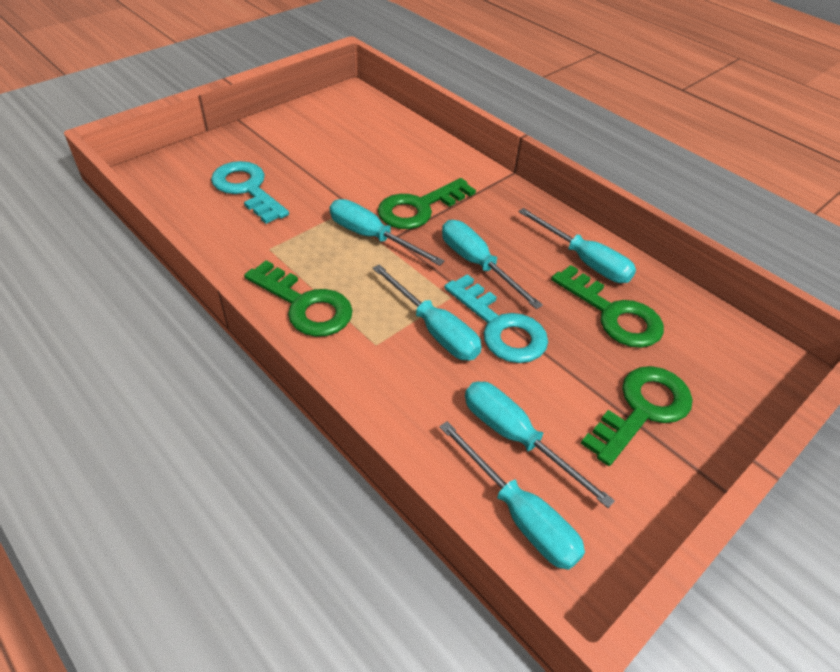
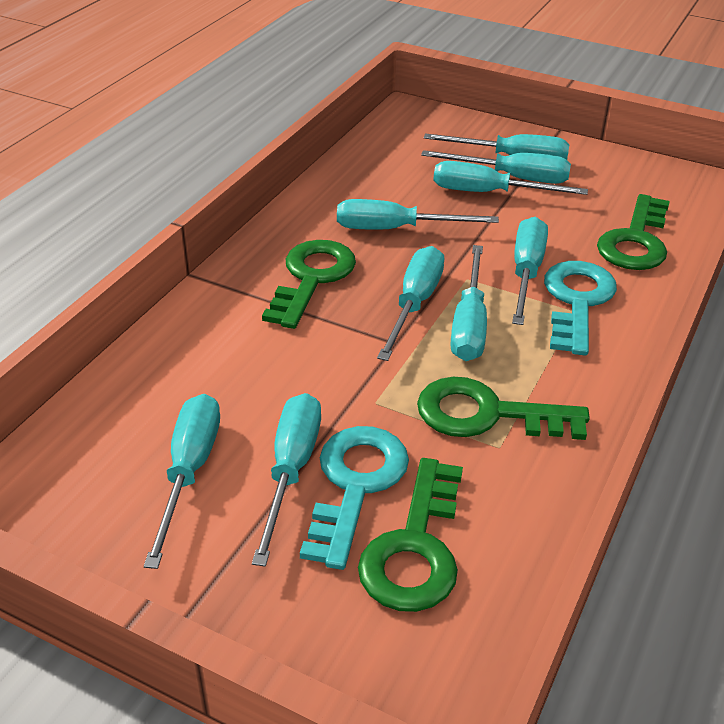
turquoise screwdriver: 6 -> 9

